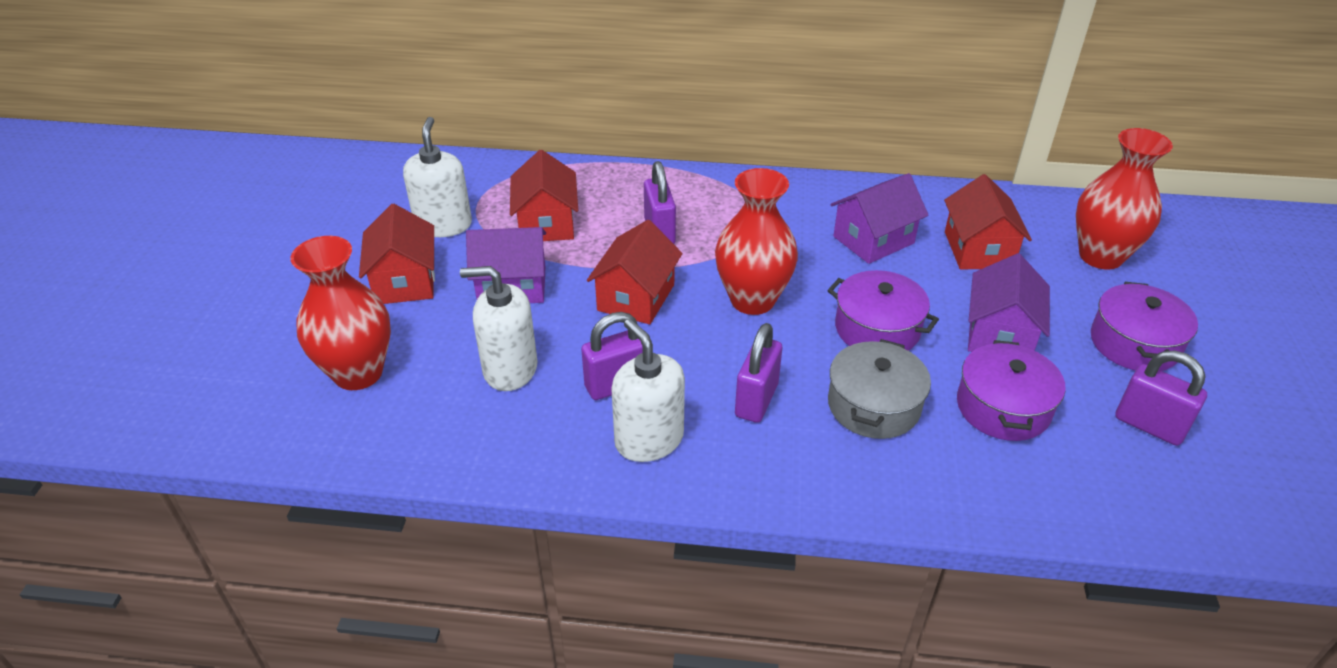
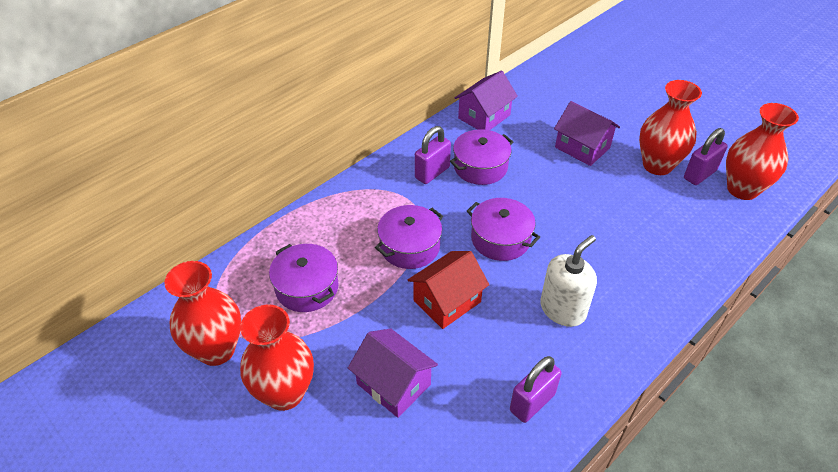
grey pot: 1 -> 0
purple padlock: 4 -> 3
purple pot: 3 -> 4
red house: 4 -> 1
red vase: 3 -> 4
white soap dispenser: 3 -> 1

